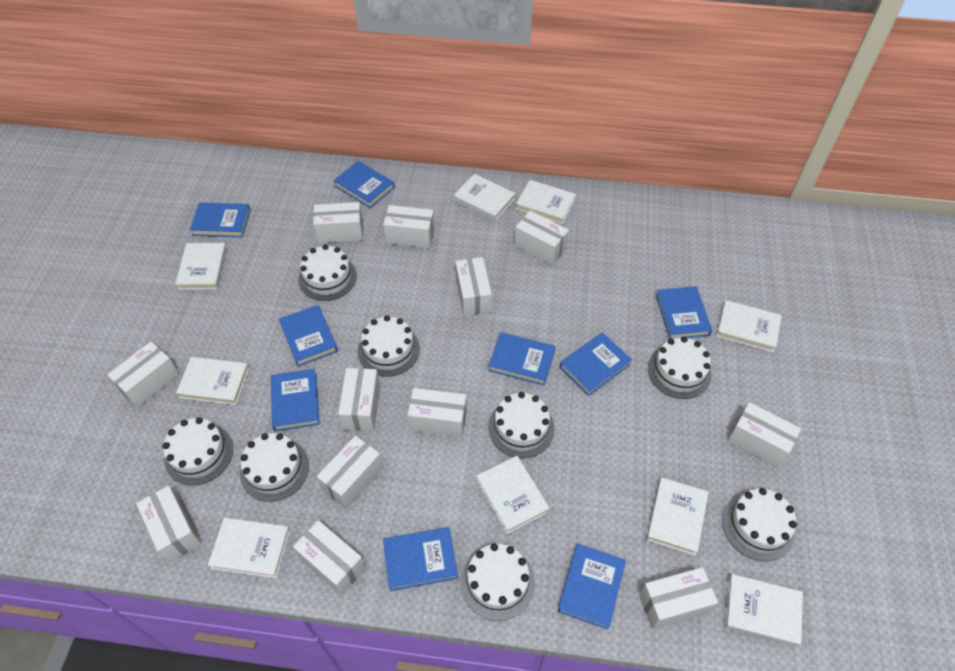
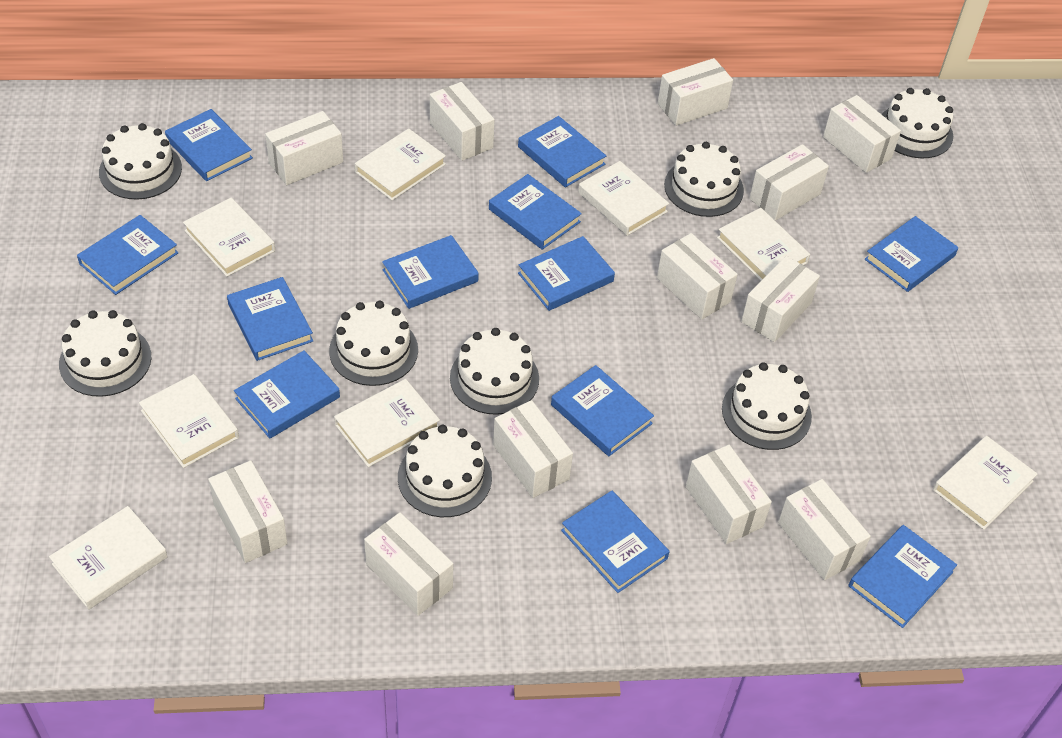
blue book: 9 -> 12
white book: 9 -> 8

